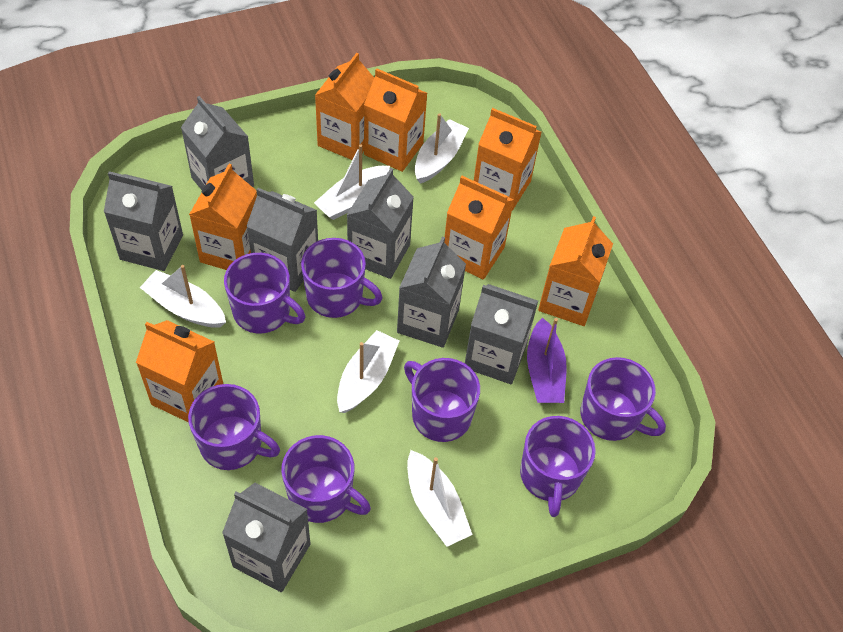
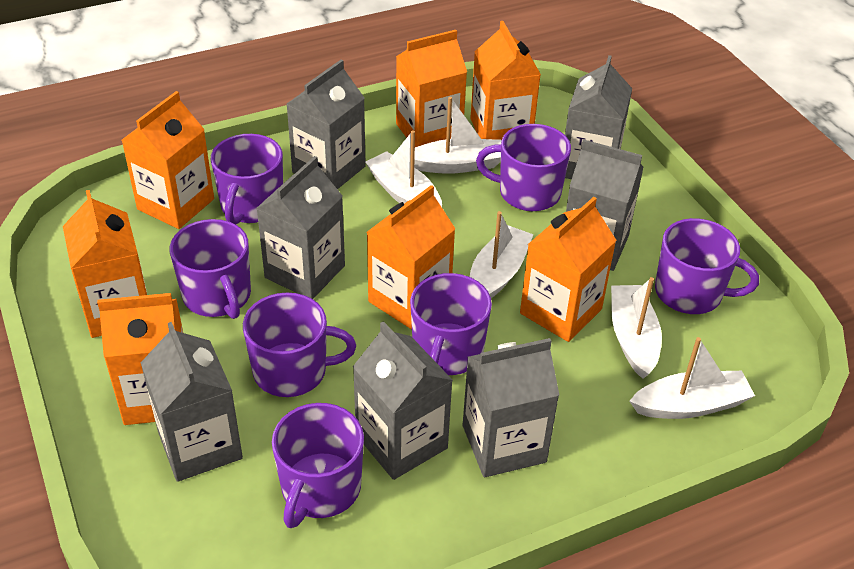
purple boat: 1 -> 0

